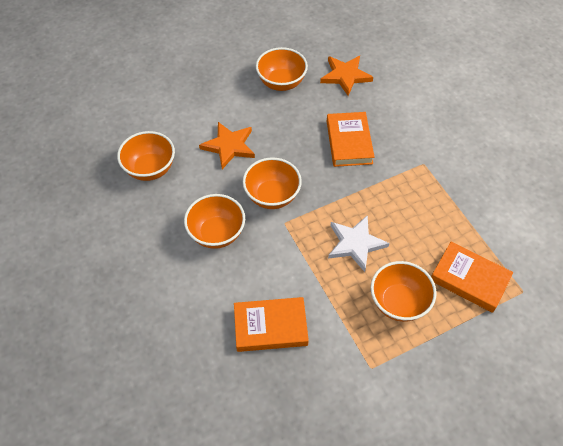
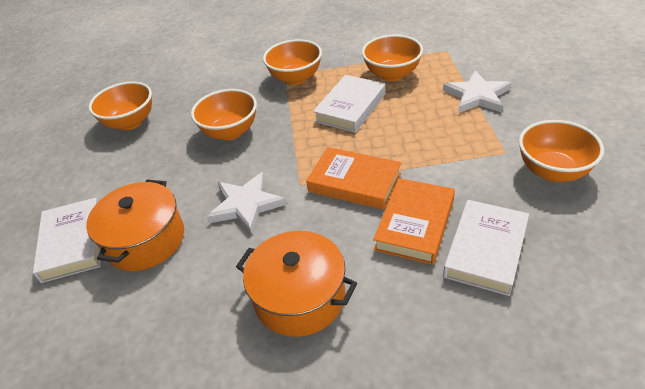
orange book: 3 -> 2
orange pot: 0 -> 2
orange star: 2 -> 0
white book: 0 -> 3
white star: 1 -> 2

